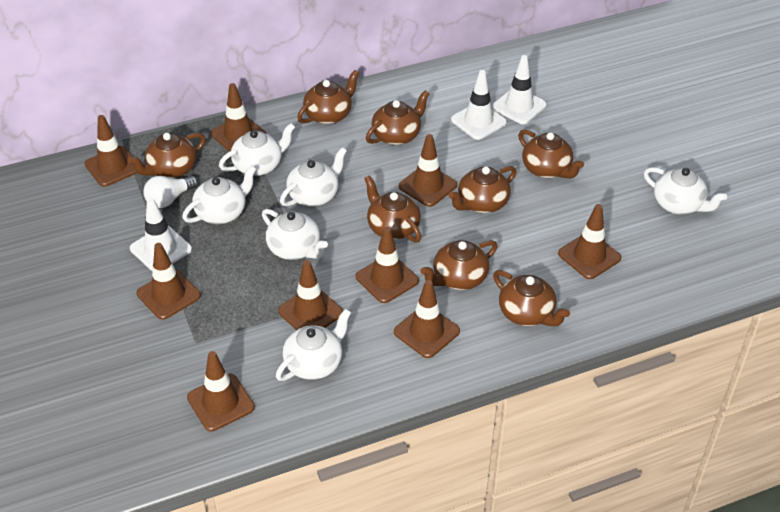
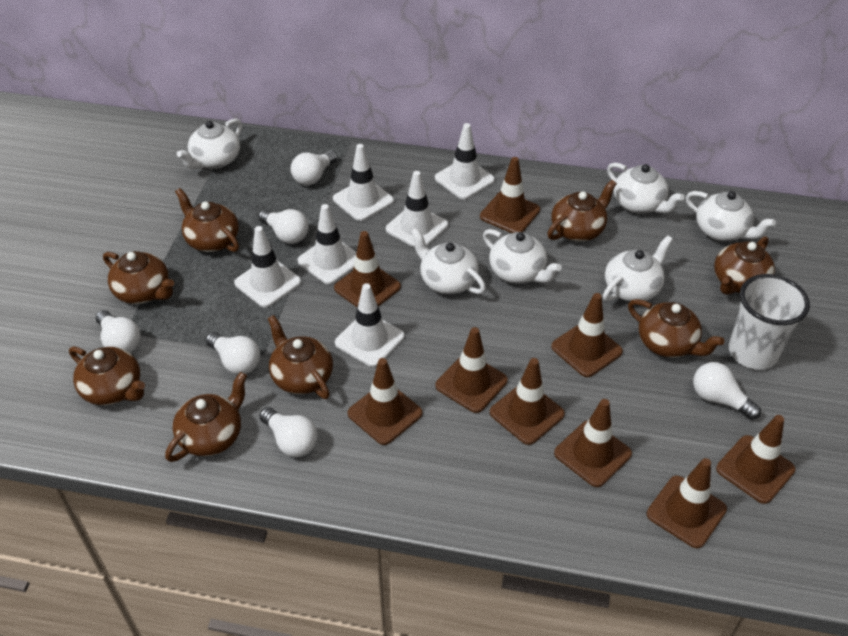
white cup: 0 -> 1
white light bulb: 1 -> 6
white traffic cone: 3 -> 6

